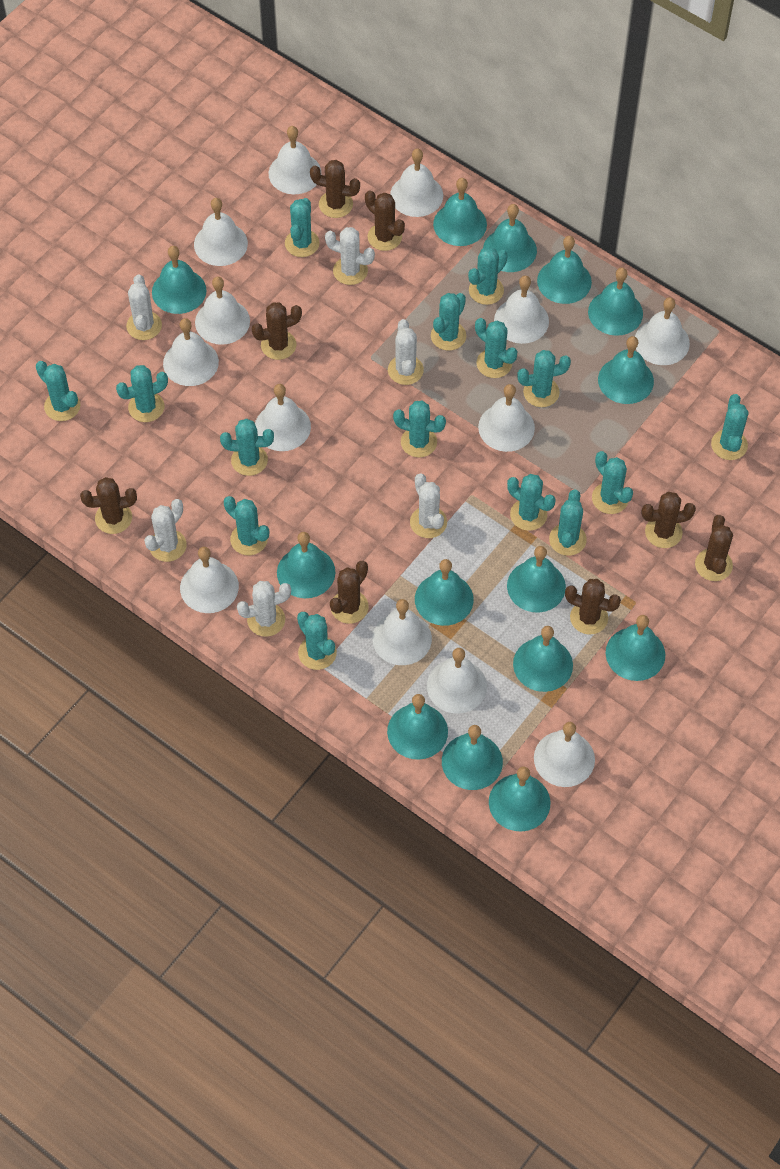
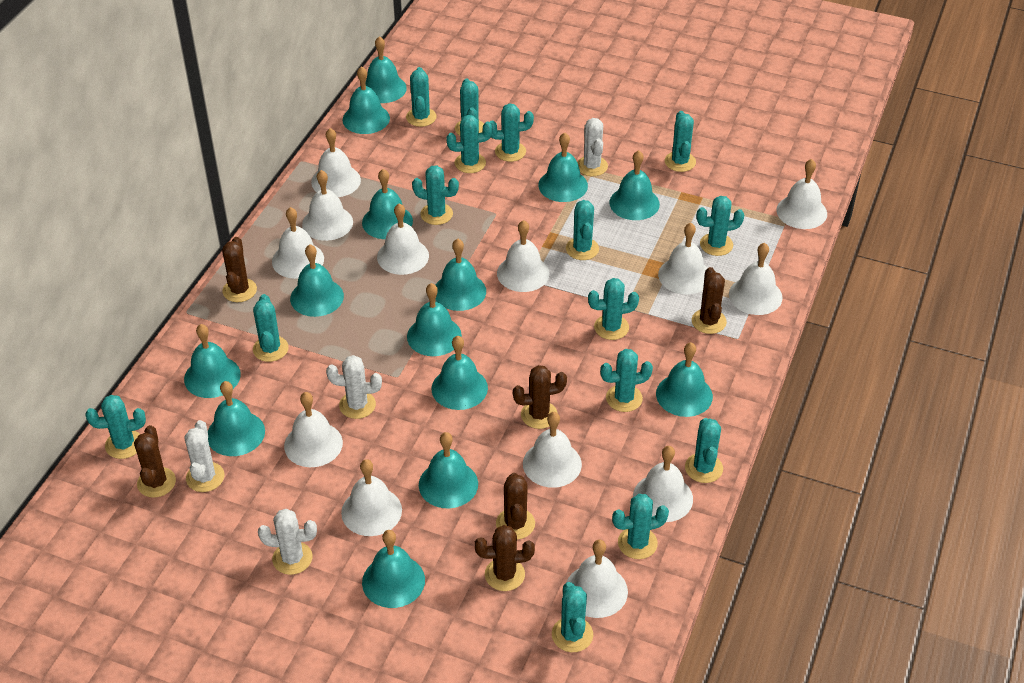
brown cactus: 8 -> 6
white cactus: 6 -> 4

